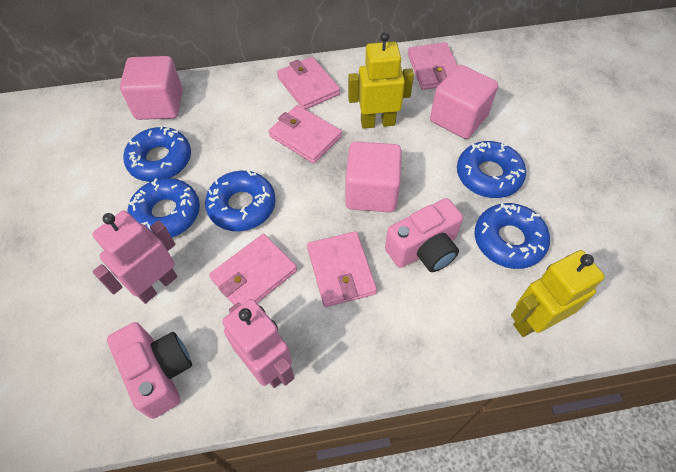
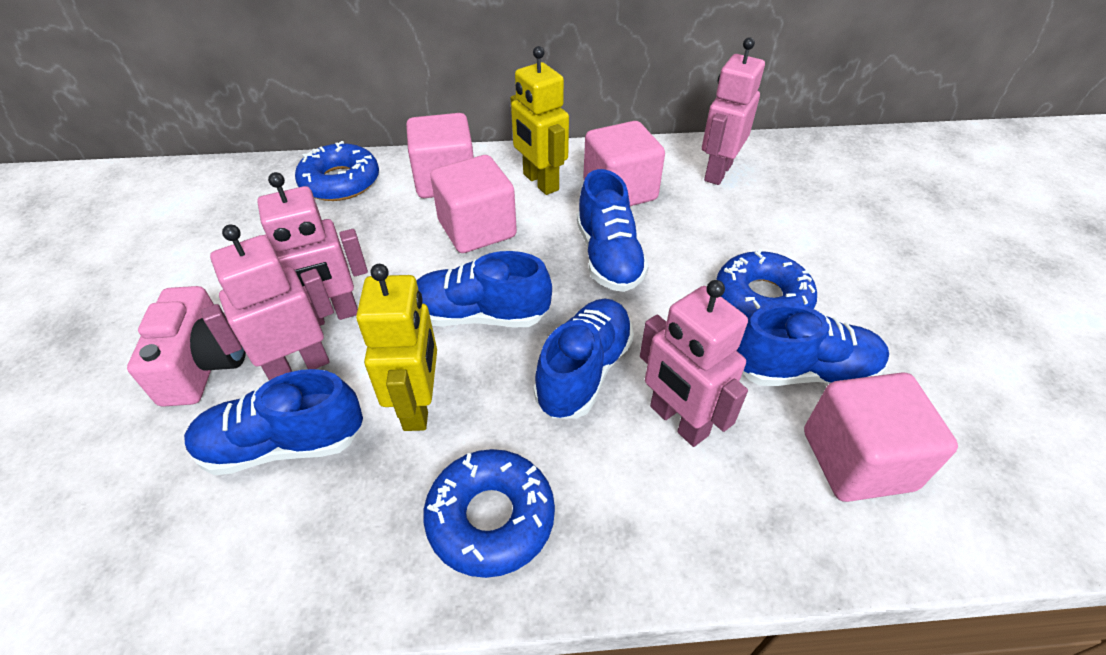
blue donut: 5 -> 3
blue shoe: 0 -> 5
pink camera: 2 -> 1
pink cube: 3 -> 4
pink robot: 2 -> 4
pink wallet: 5 -> 0

